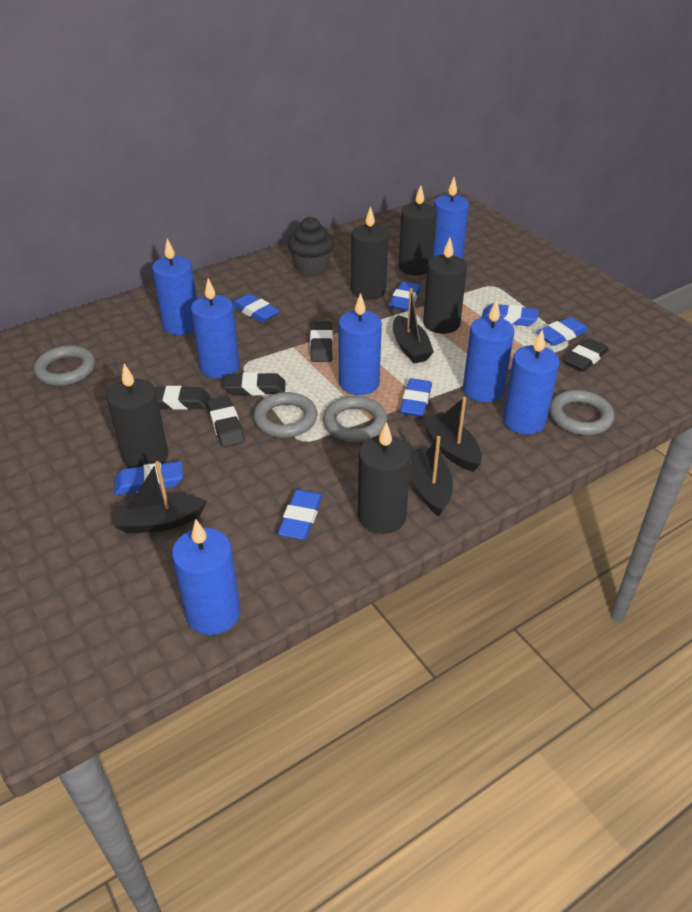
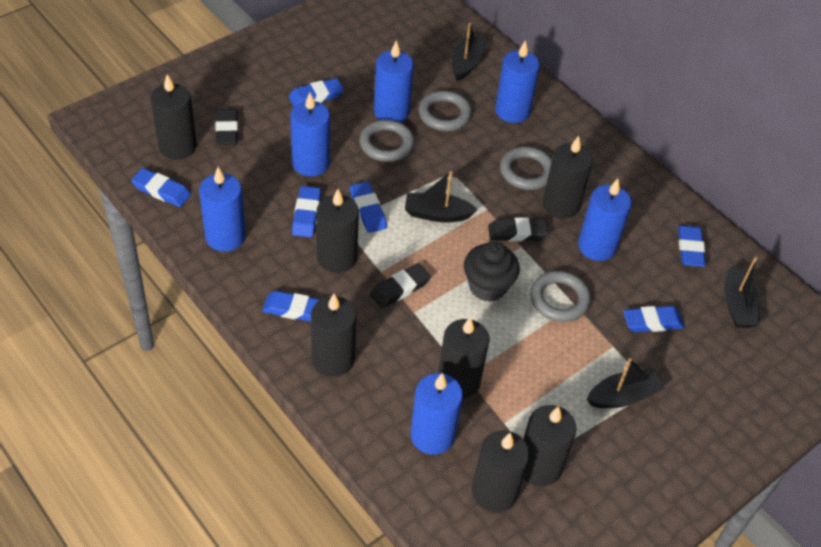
black candle: 5 -> 7
black eraser: 5 -> 3
blue candle: 7 -> 6

